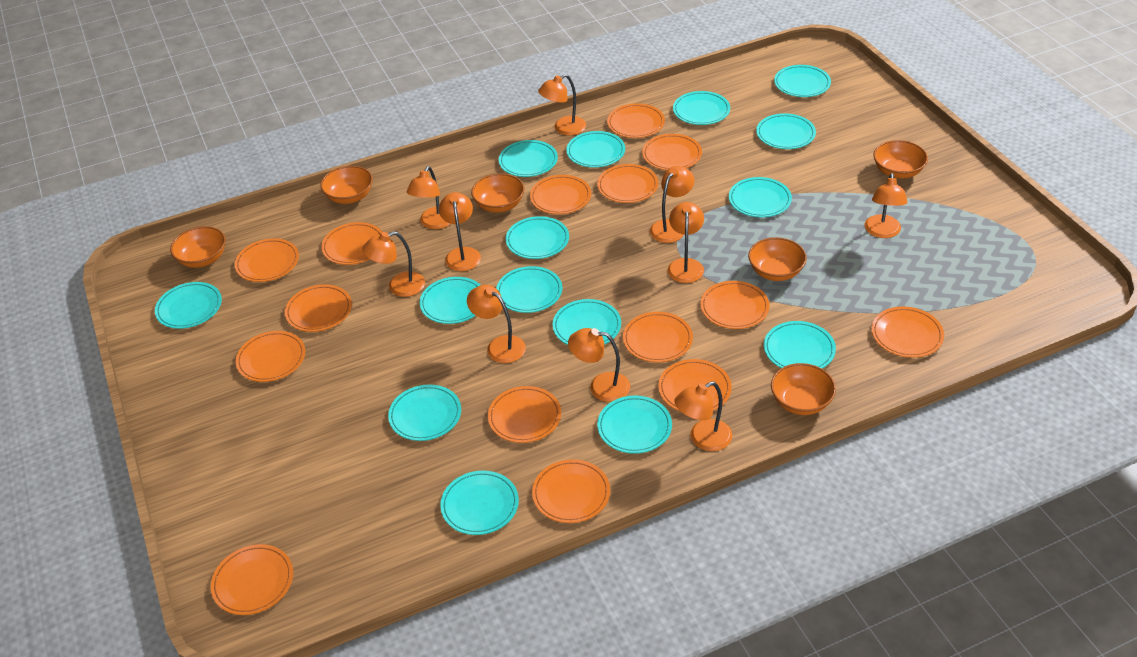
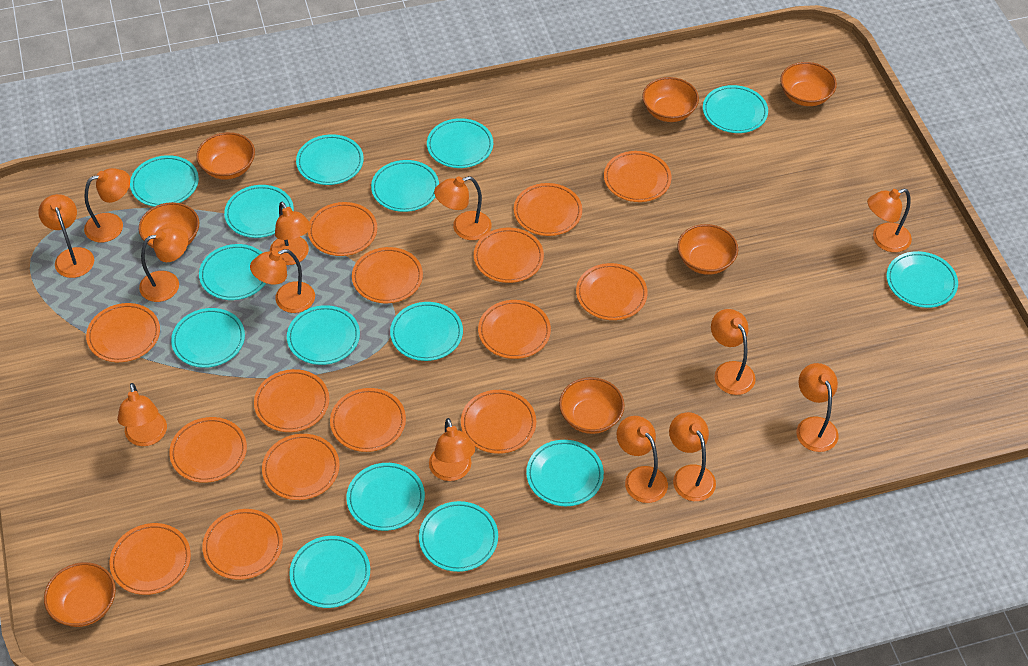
orange bowl: 6 -> 7
orange lamp: 10 -> 13

